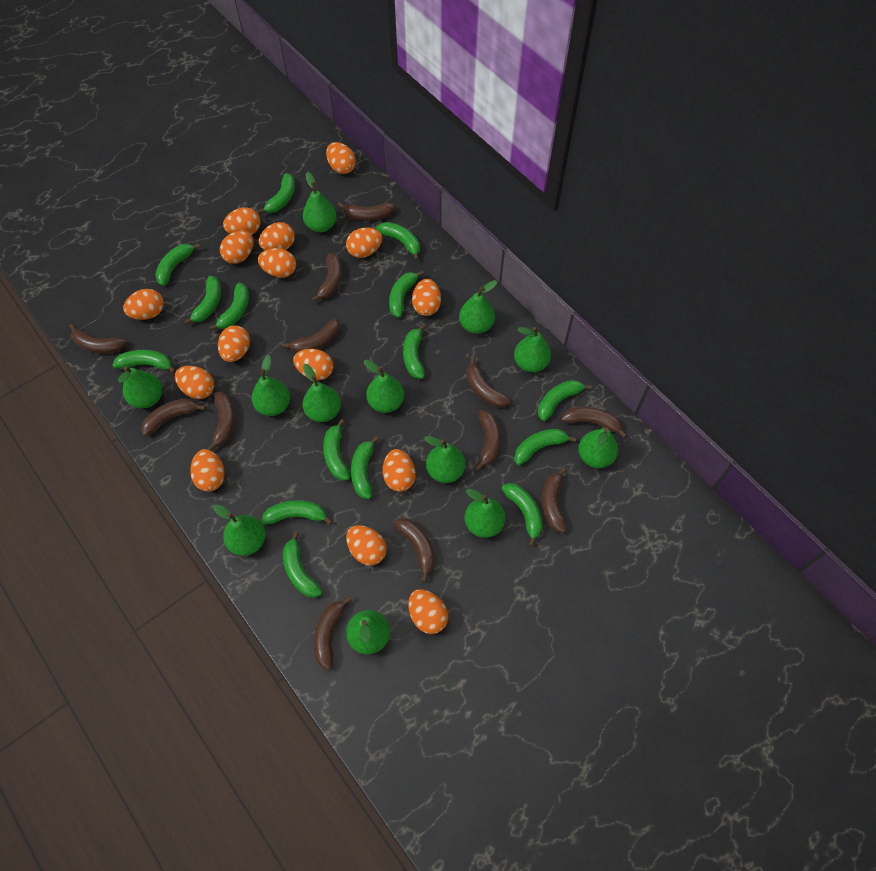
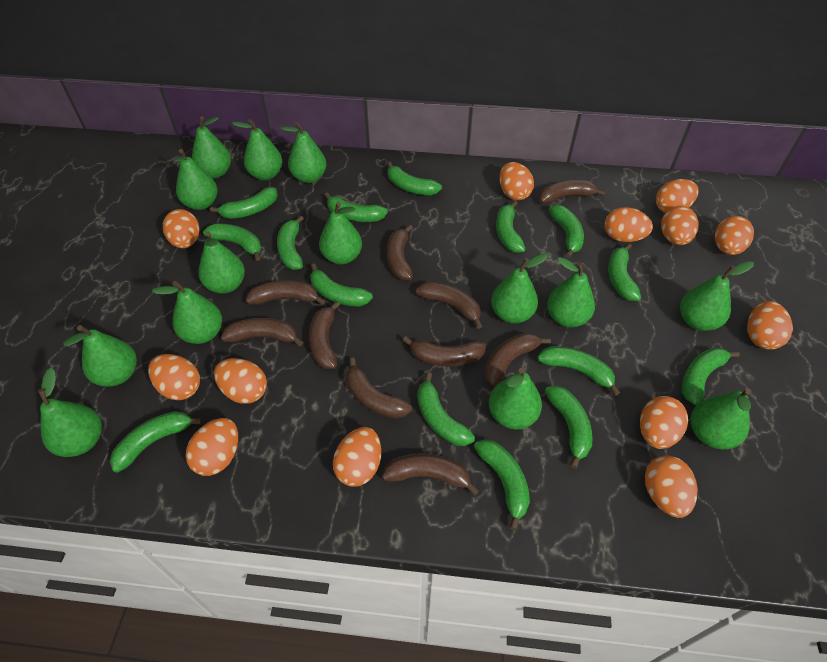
brown banana: 12 -> 10
green pear: 12 -> 14
orange egg: 15 -> 13

